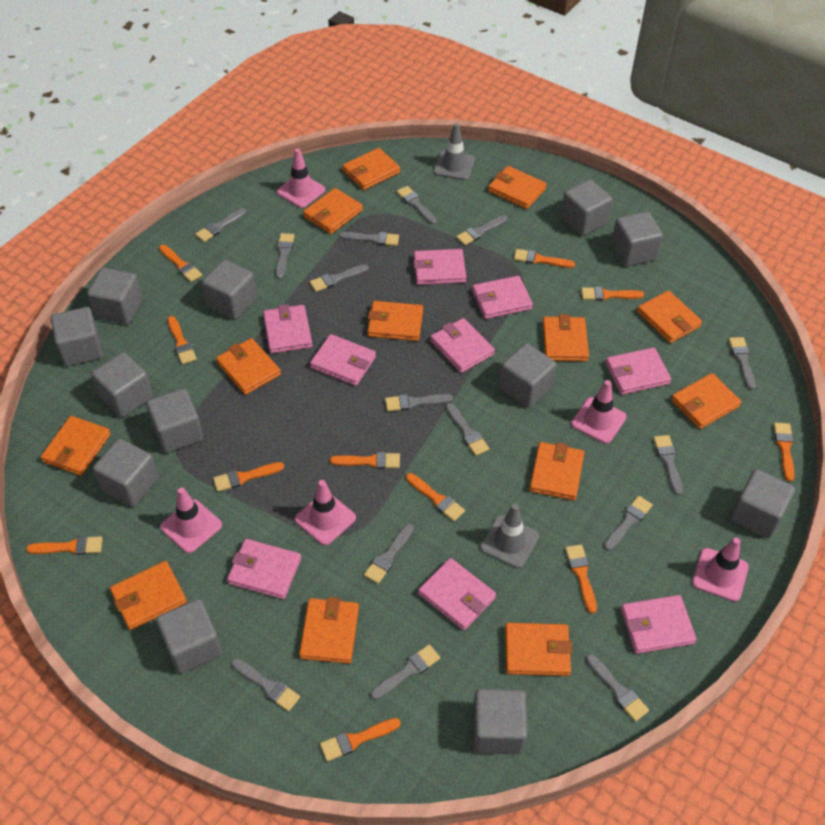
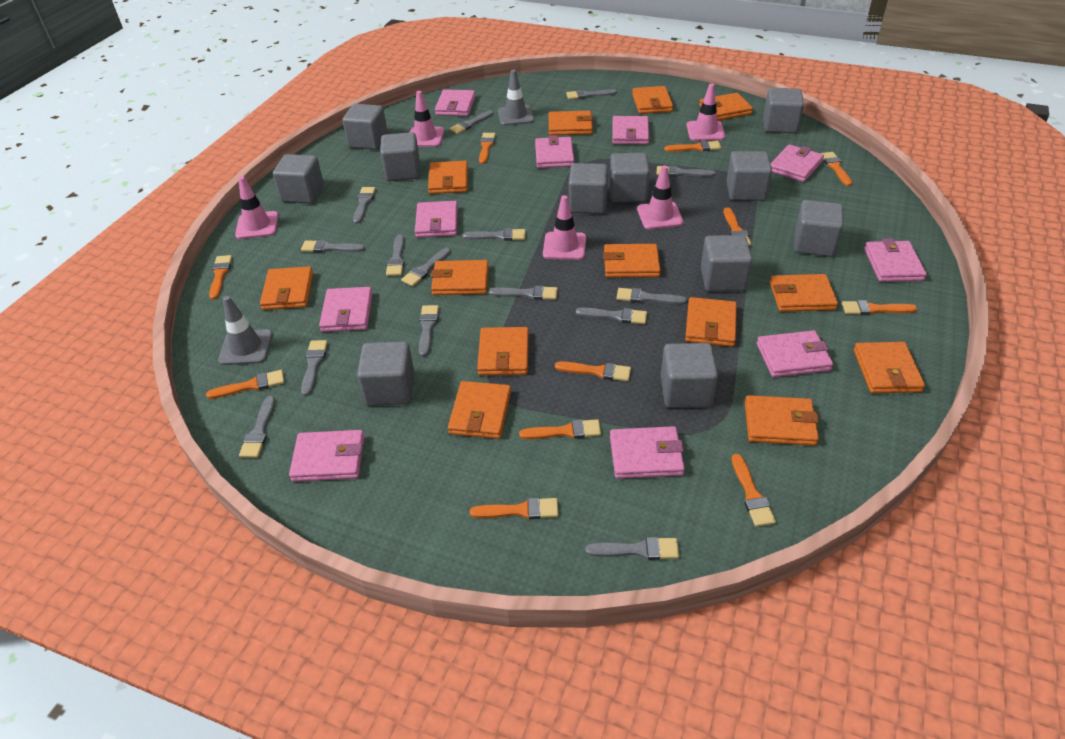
grey cube: 12 -> 11
pink wallet: 9 -> 10

